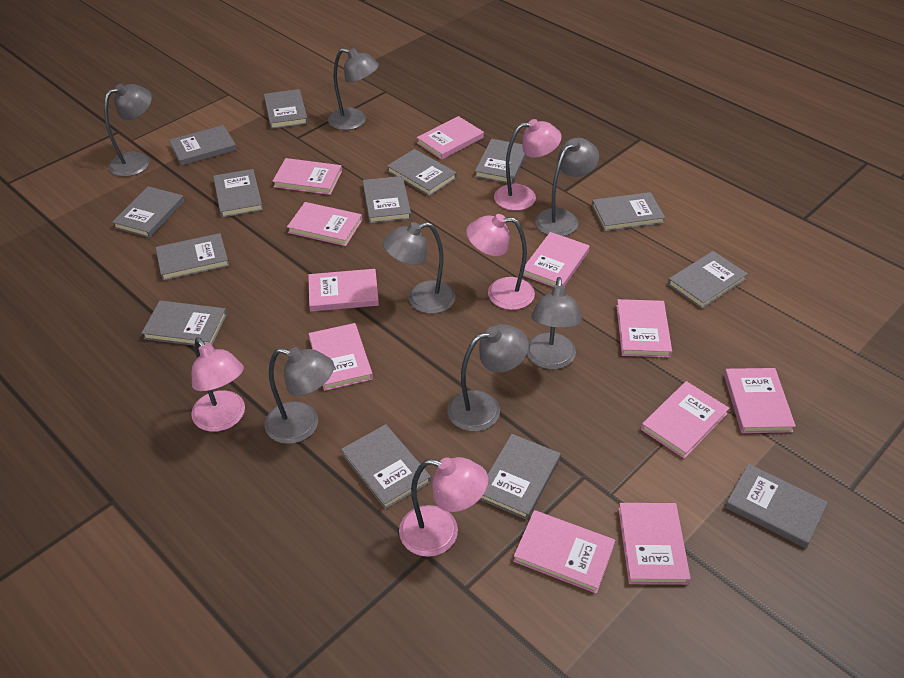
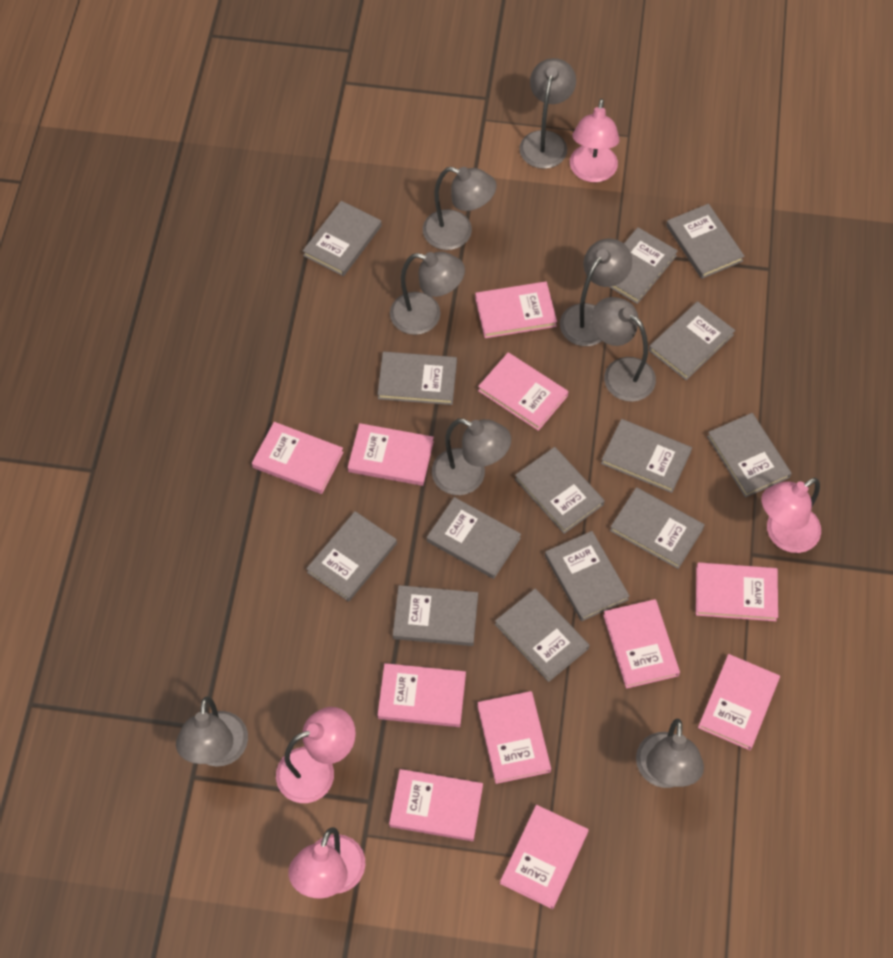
grey lamp: 7 -> 8

